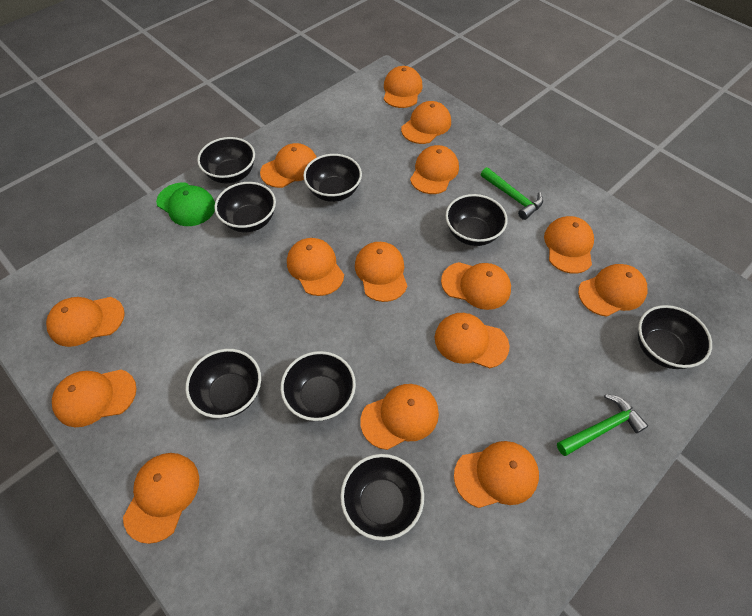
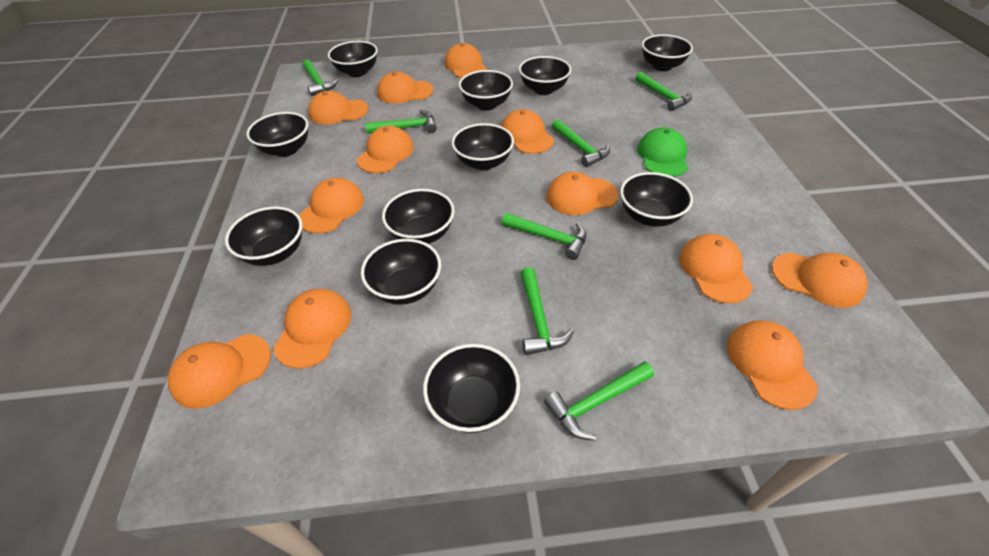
black bowl: 8 -> 11
green hammer: 2 -> 7
orange cap: 15 -> 12

